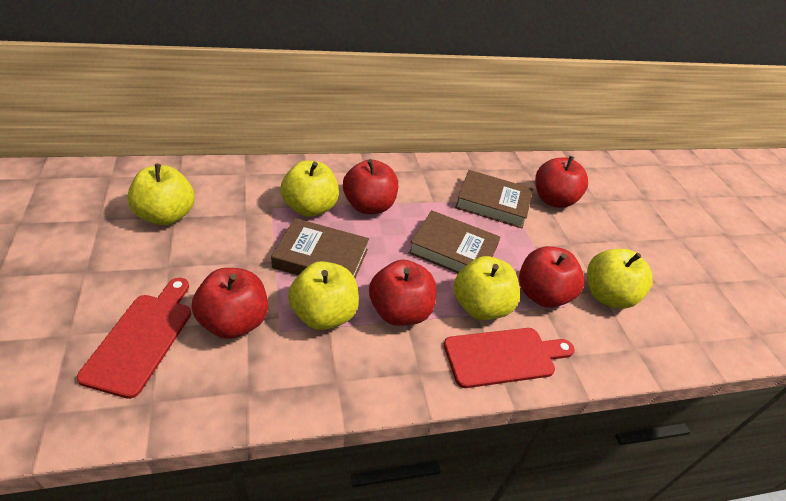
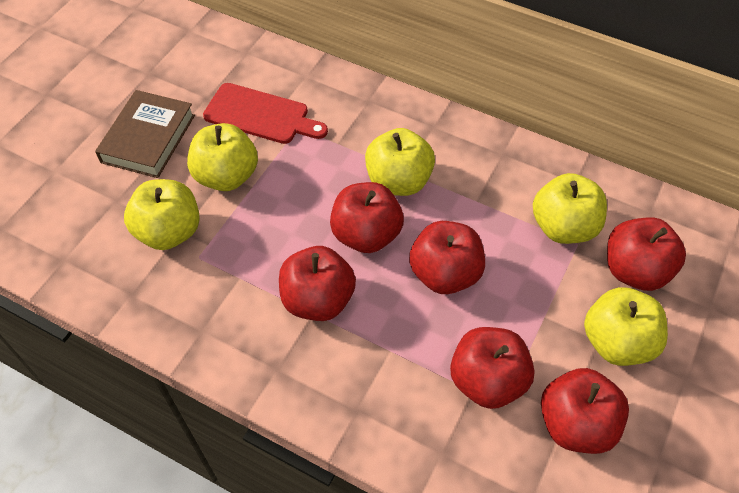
brown book: 3 -> 1
red apple: 5 -> 6
red cutting board: 2 -> 1

